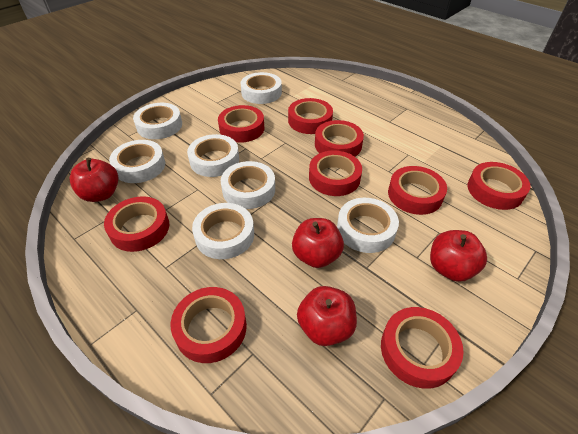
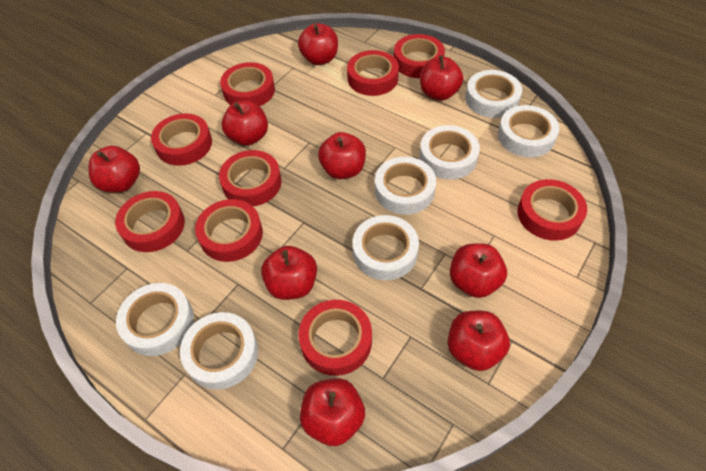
red apple: 4 -> 9

